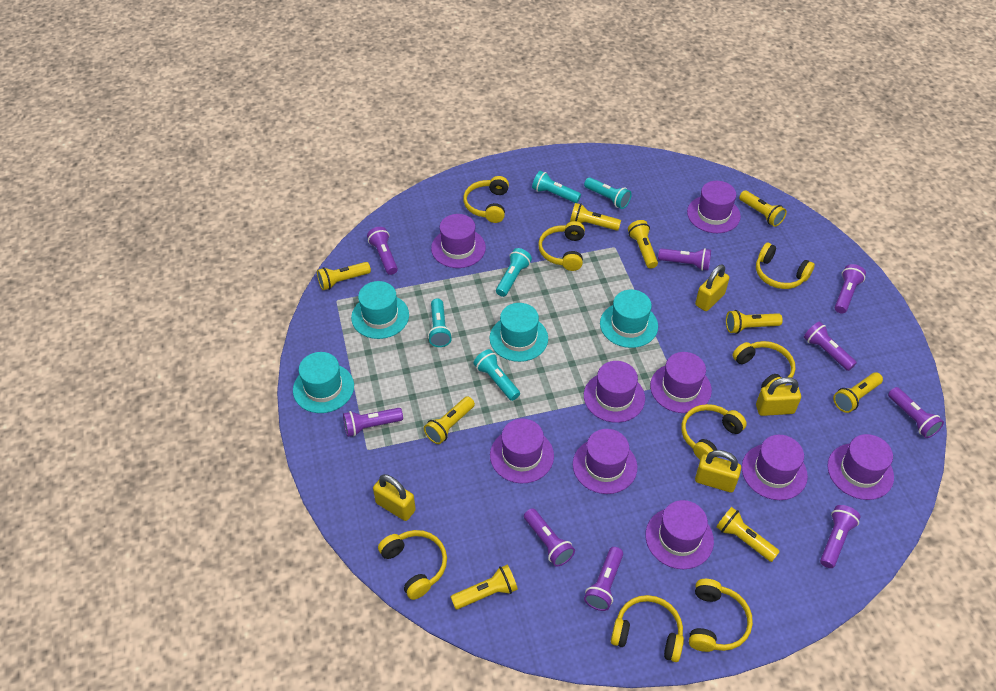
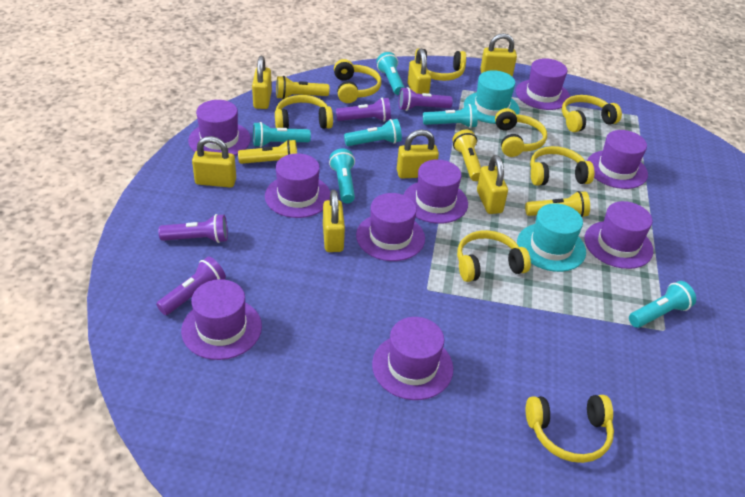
purple flashlight: 9 -> 4
turquoise flashlight: 5 -> 6
turquoise hat: 4 -> 2
yellow flashlight: 9 -> 4
yellow padlock: 4 -> 7

